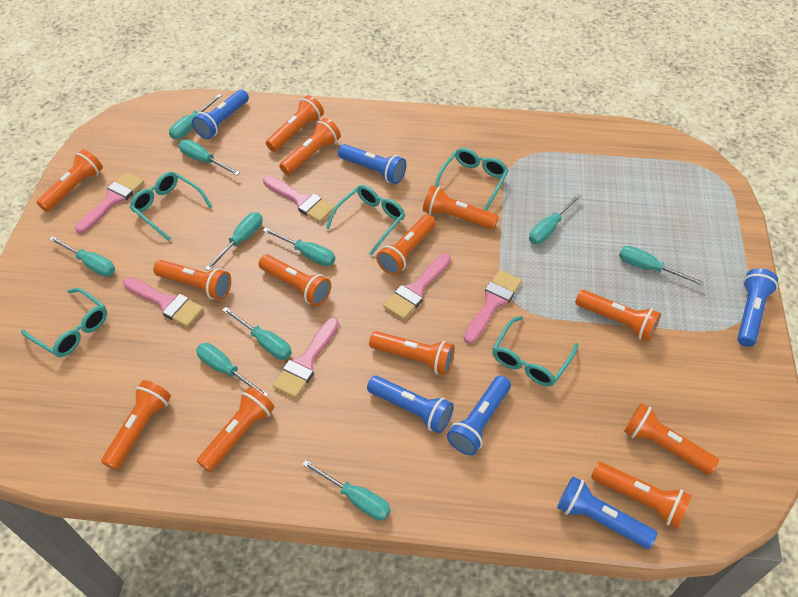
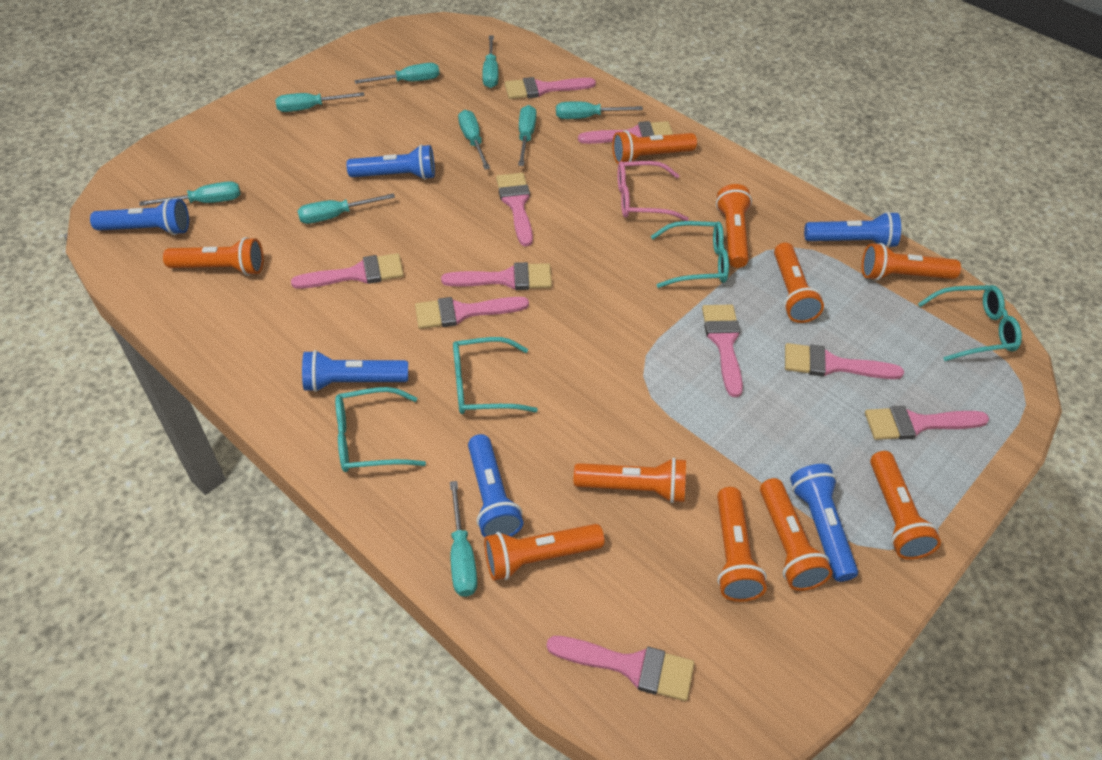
orange flashlight: 13 -> 10
pink brush: 6 -> 10
pink glasses: 0 -> 1
turquoise glasses: 5 -> 4
turquoise screwdriver: 10 -> 9

